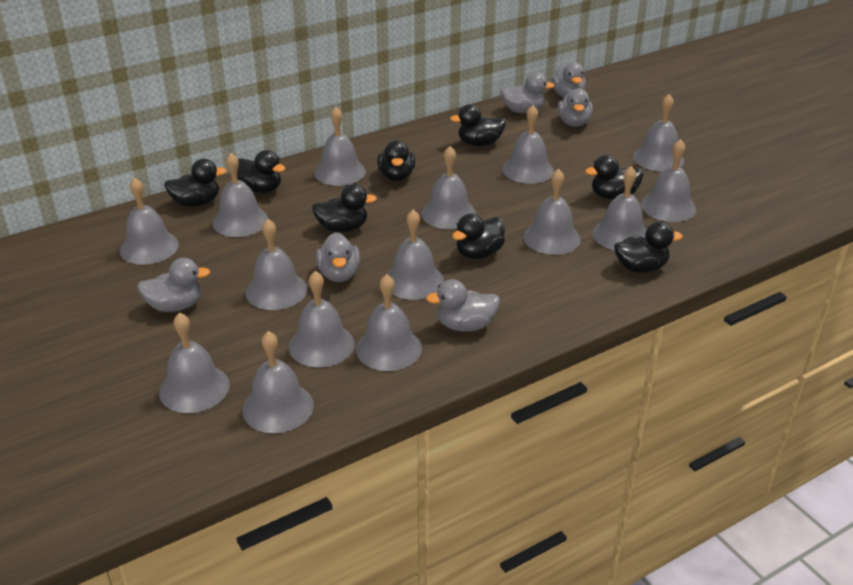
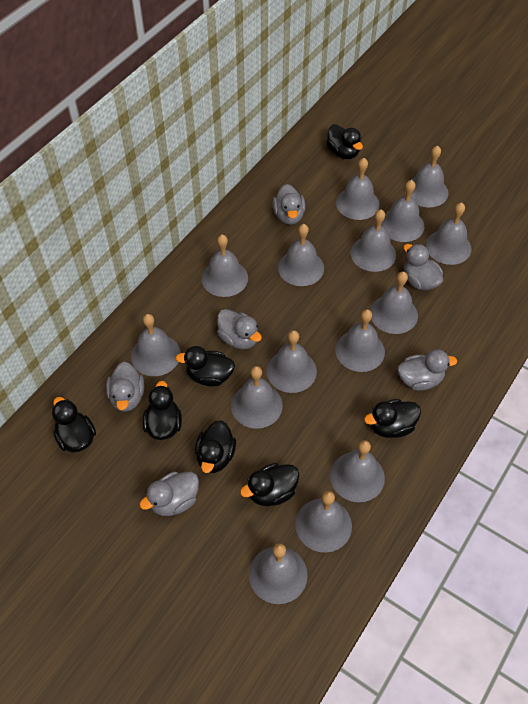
black duck: 8 -> 7

